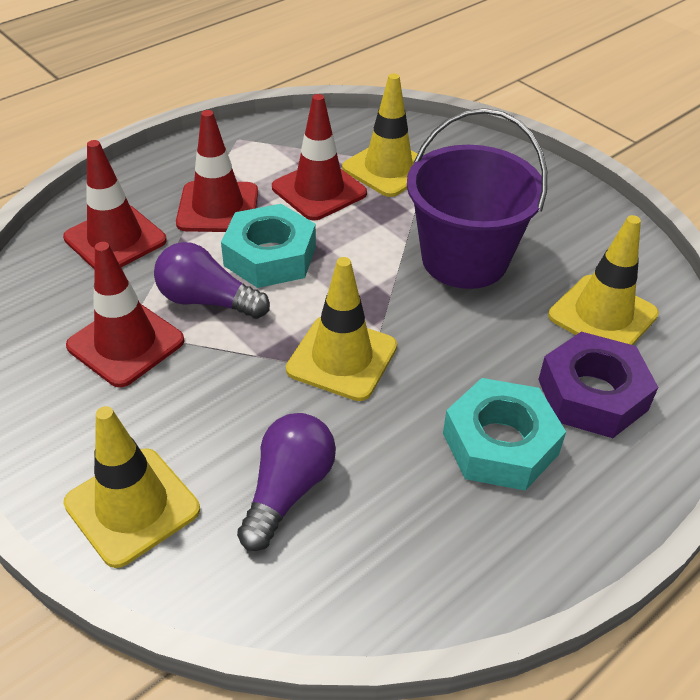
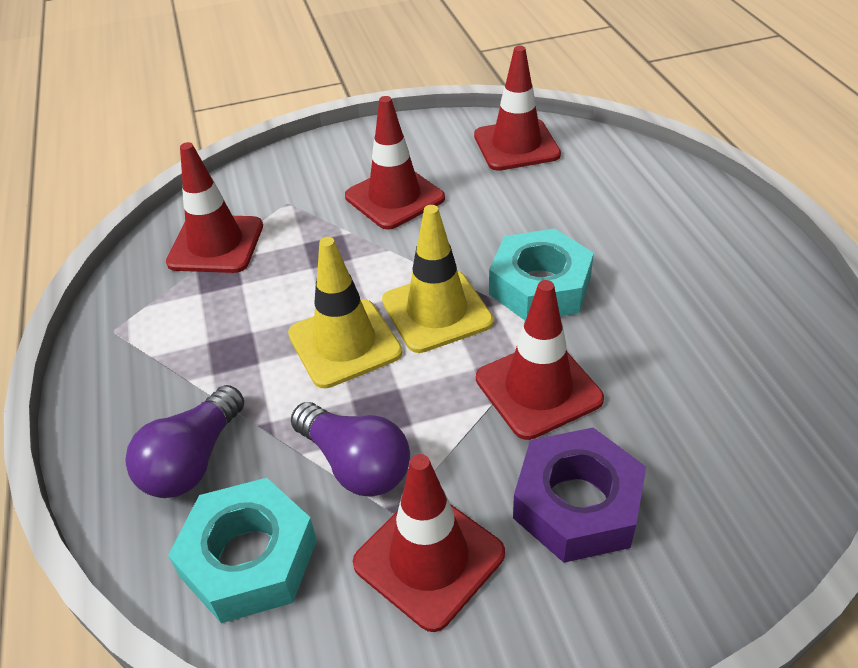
purple bucket: 1 -> 0
red traffic cone: 4 -> 5
yellow traffic cone: 4 -> 2

